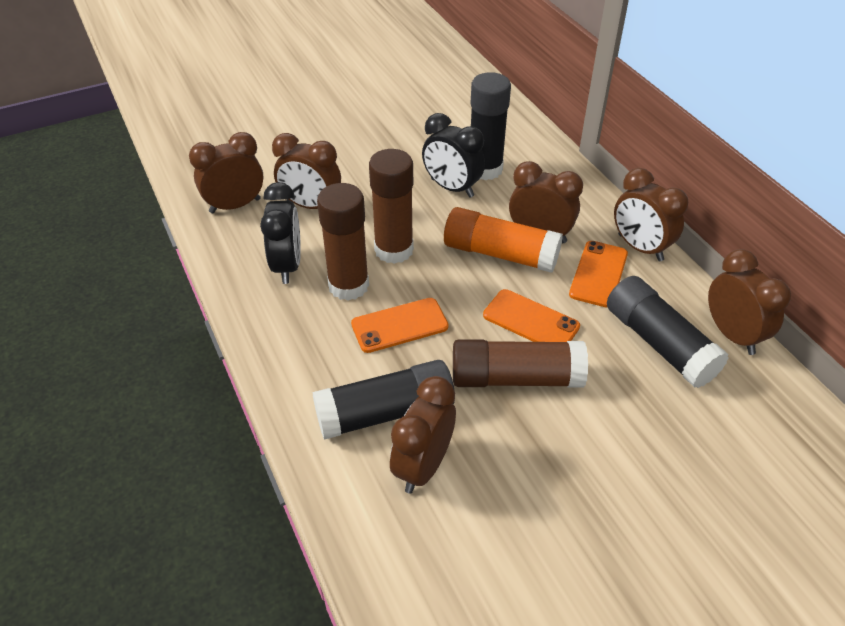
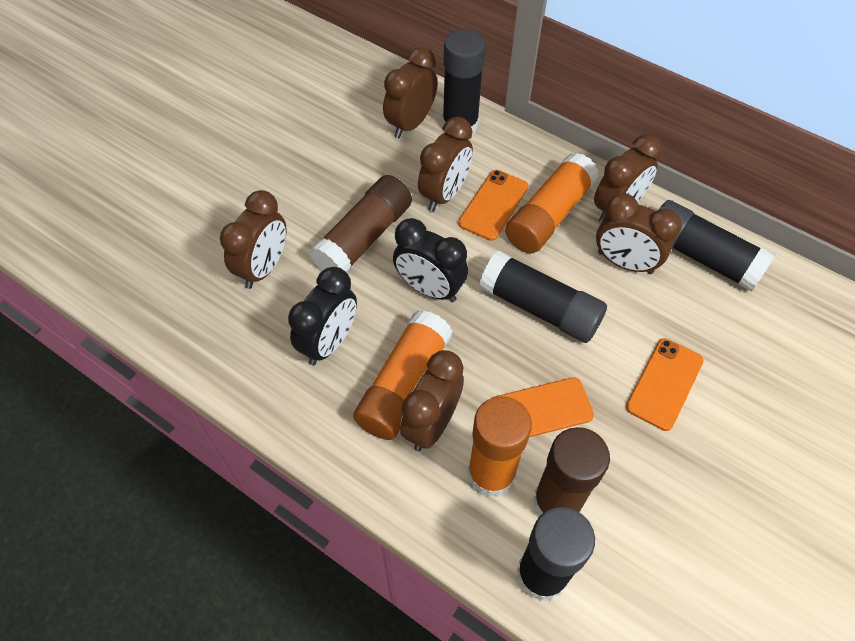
black glue stick: 3 -> 4
brown glue stick: 3 -> 2
orange glue stick: 1 -> 3

